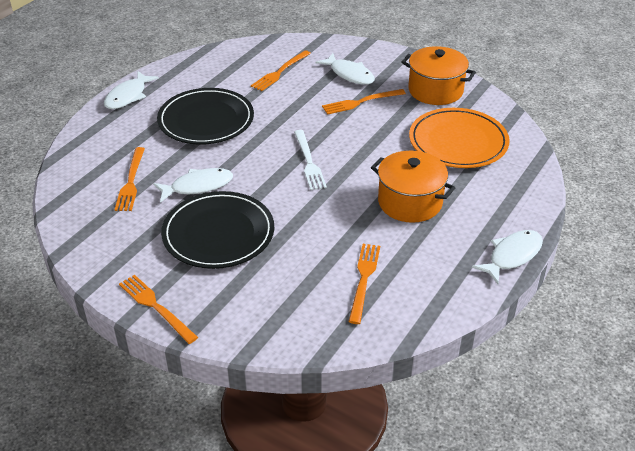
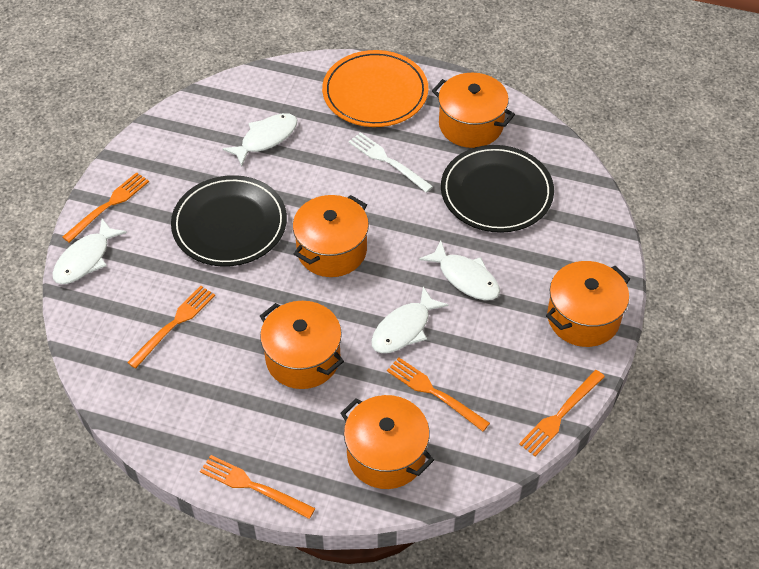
orange pot: 2 -> 5

